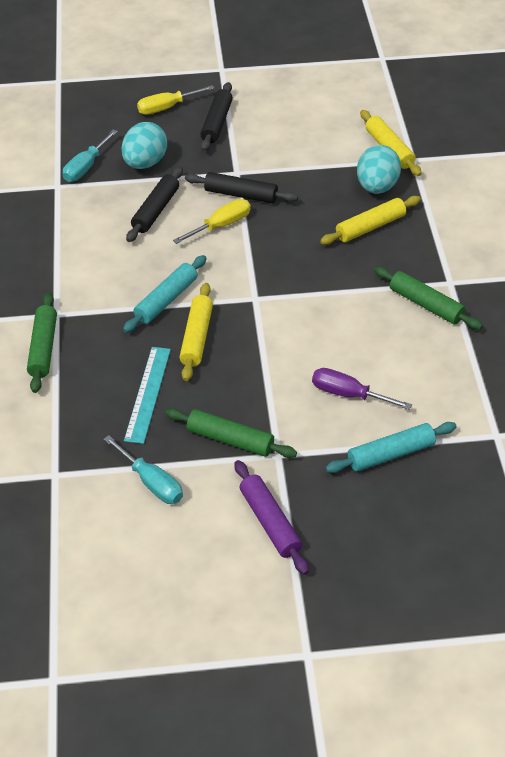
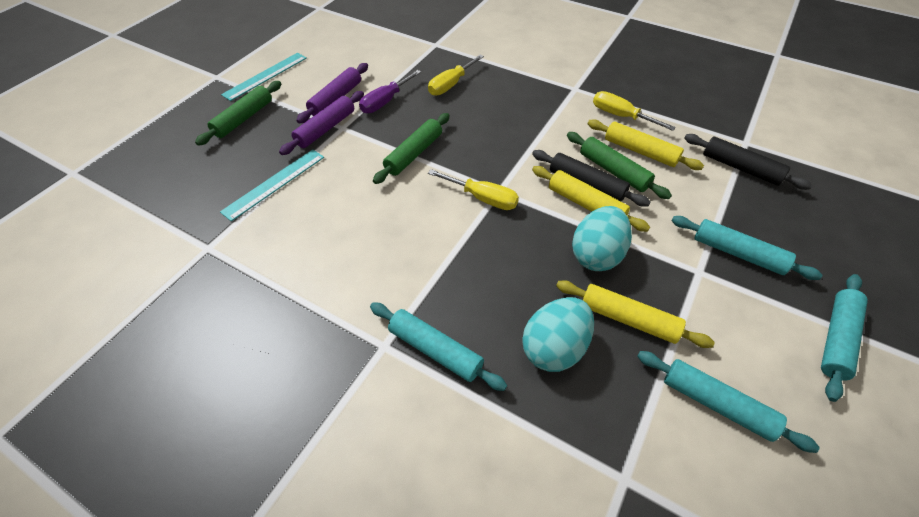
black rolling pin: 3 -> 2
purple rolling pin: 1 -> 2
turquoise rolling pin: 2 -> 4
turquoise ruler: 1 -> 2
turquoise screwdriver: 2 -> 0
yellow screwdriver: 2 -> 3

